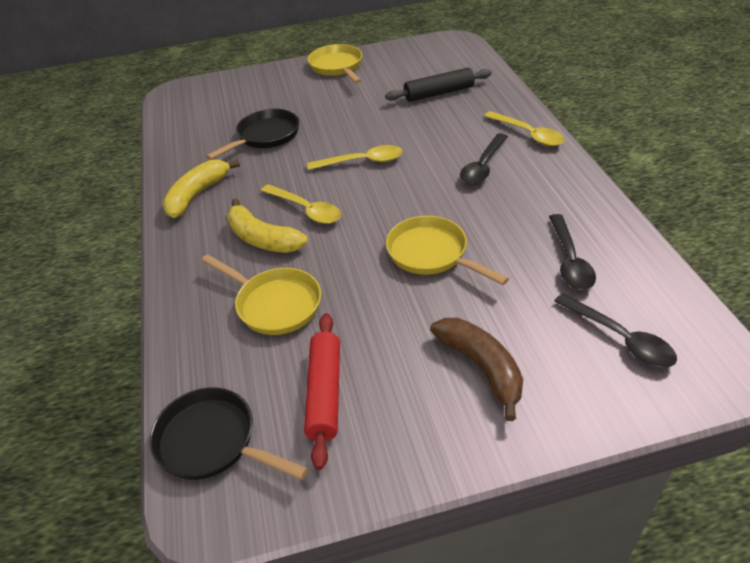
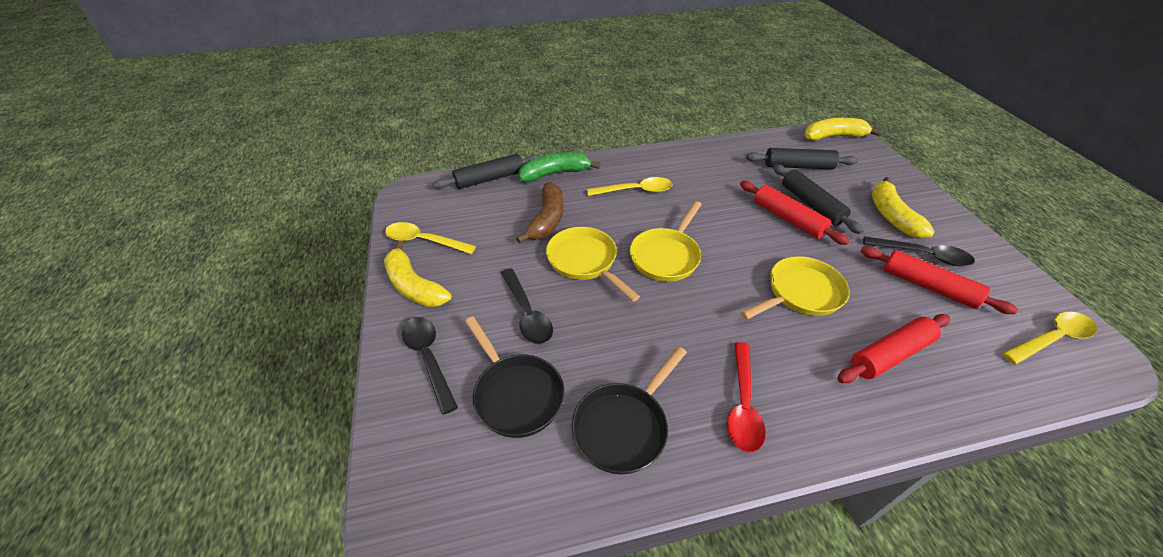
black rolling pin: 1 -> 3
green banana: 0 -> 1
red rolling pin: 1 -> 3
red spoon: 0 -> 1
yellow banana: 2 -> 3

